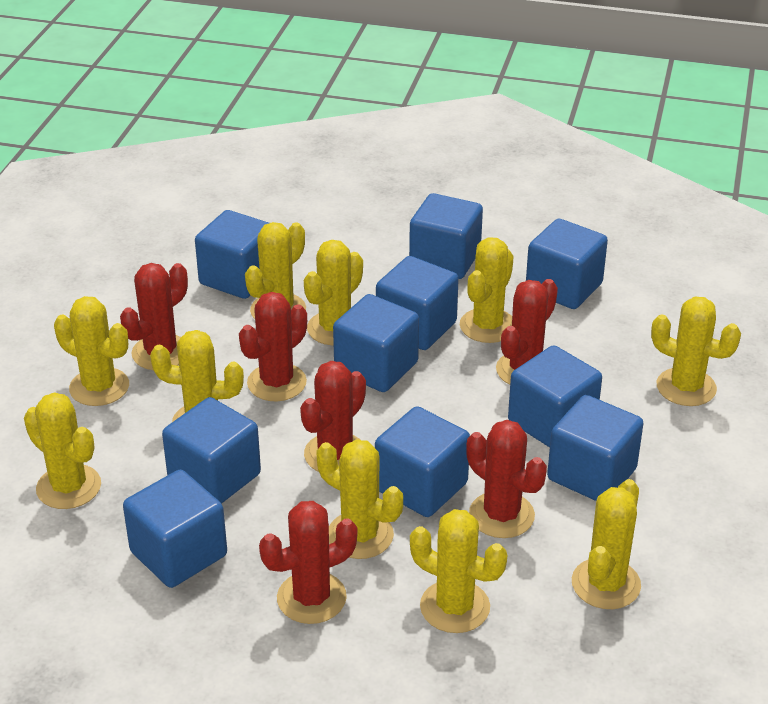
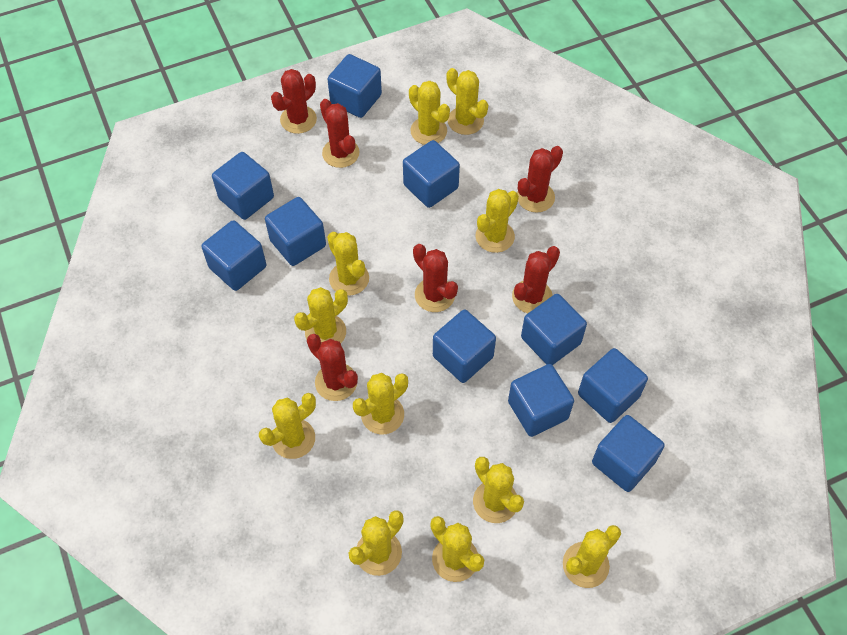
yellow cactus: 10 -> 11

